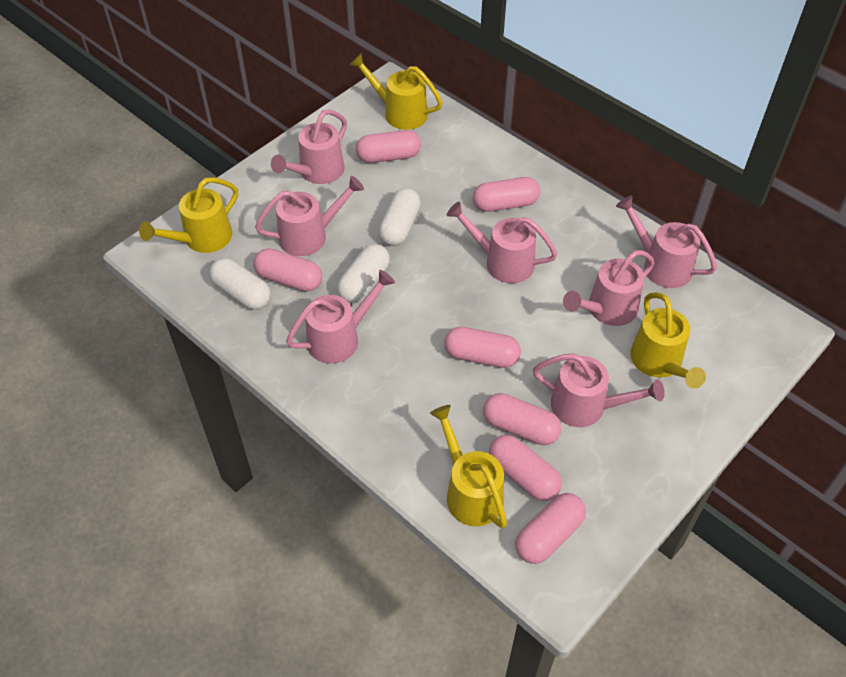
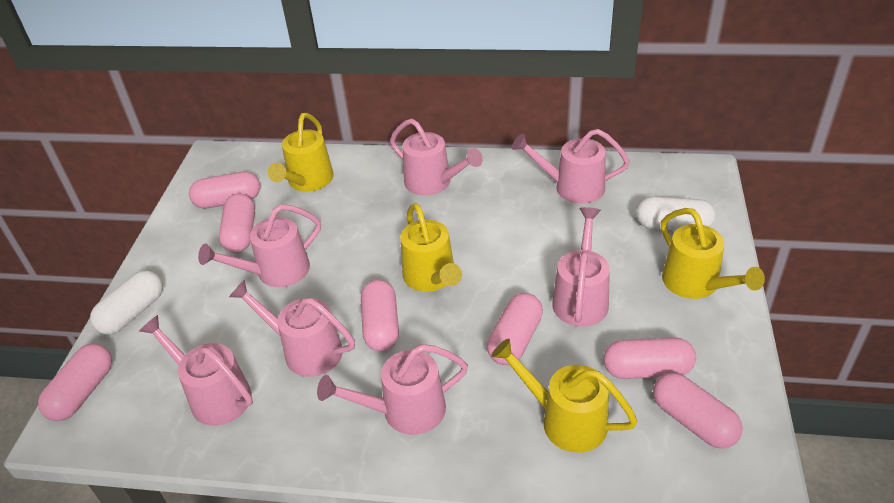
white capsule: 3 -> 2

